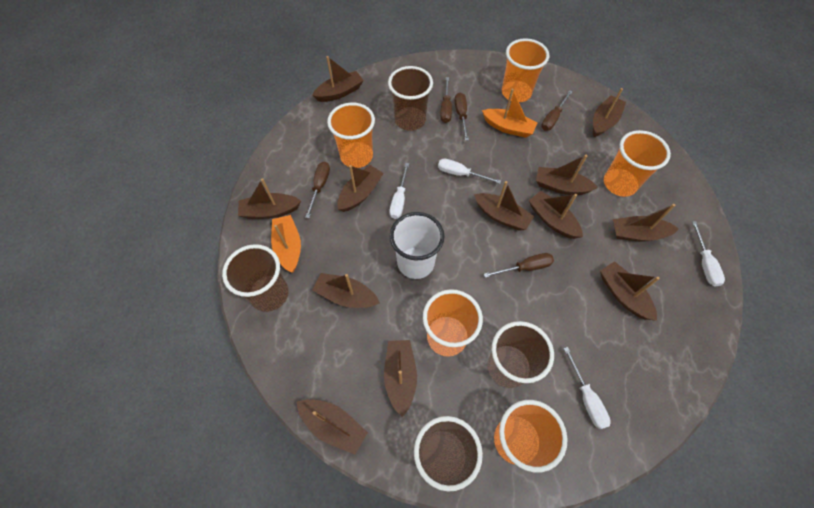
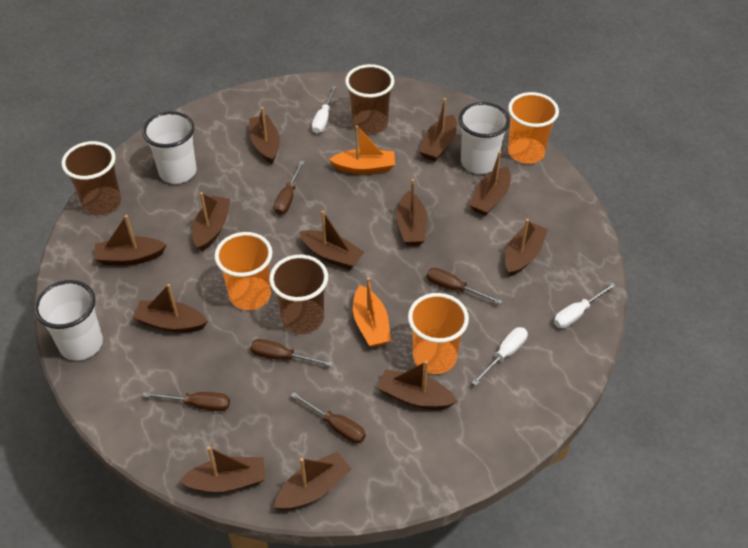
brown cup: 4 -> 3
orange cup: 5 -> 3
white cup: 1 -> 3
white screwdriver: 4 -> 3

